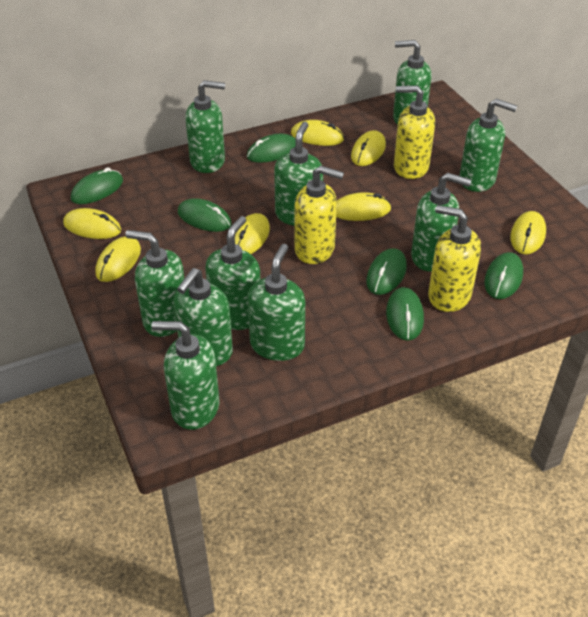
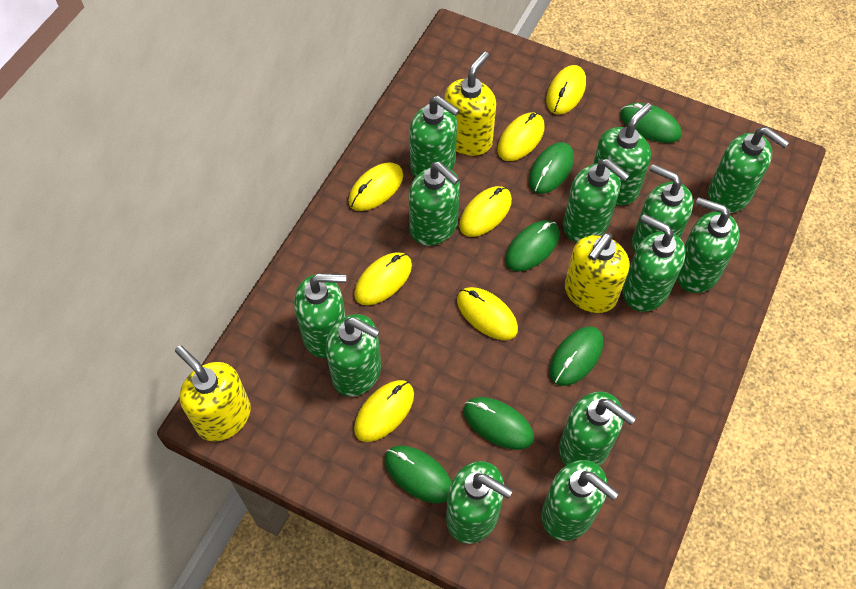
green soap dispenser: 10 -> 13

